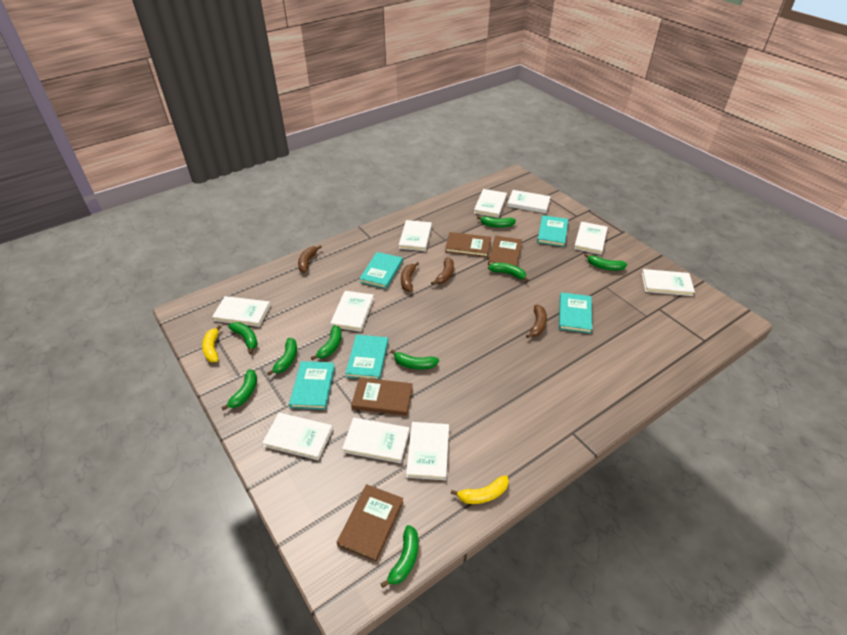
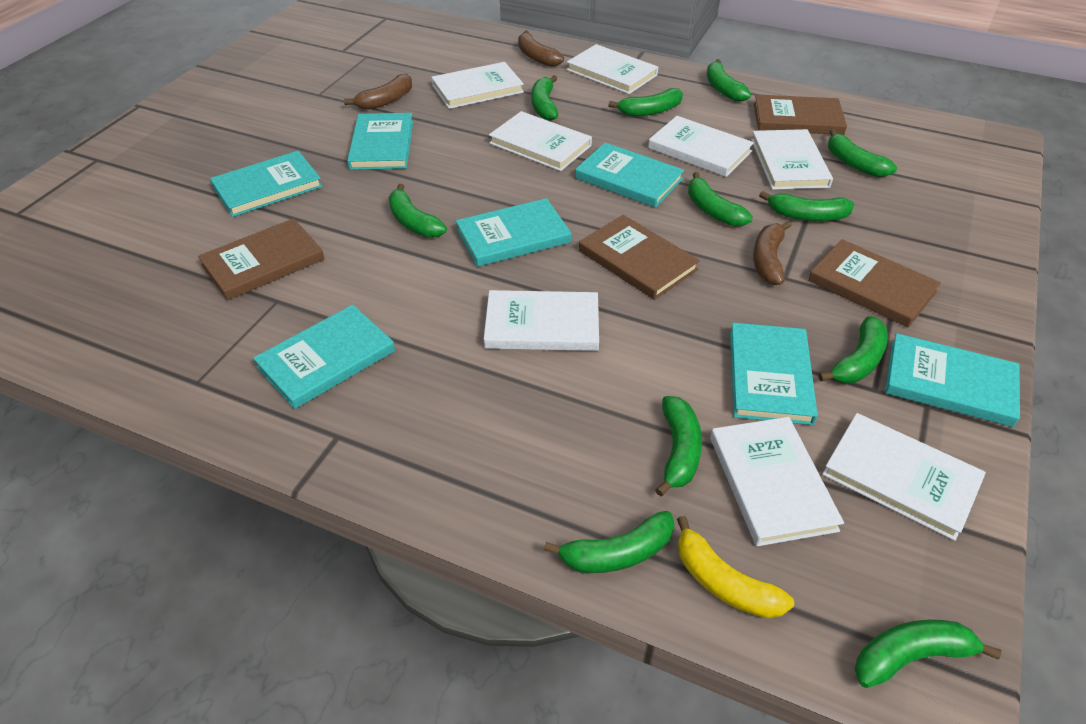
brown banana: 4 -> 3
green banana: 9 -> 11
turquoise book: 5 -> 7
white book: 10 -> 8
yellow banana: 2 -> 1

